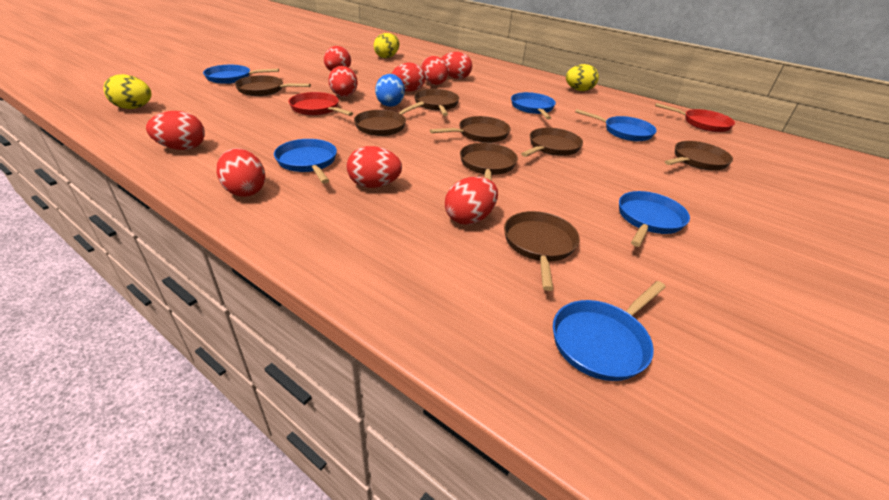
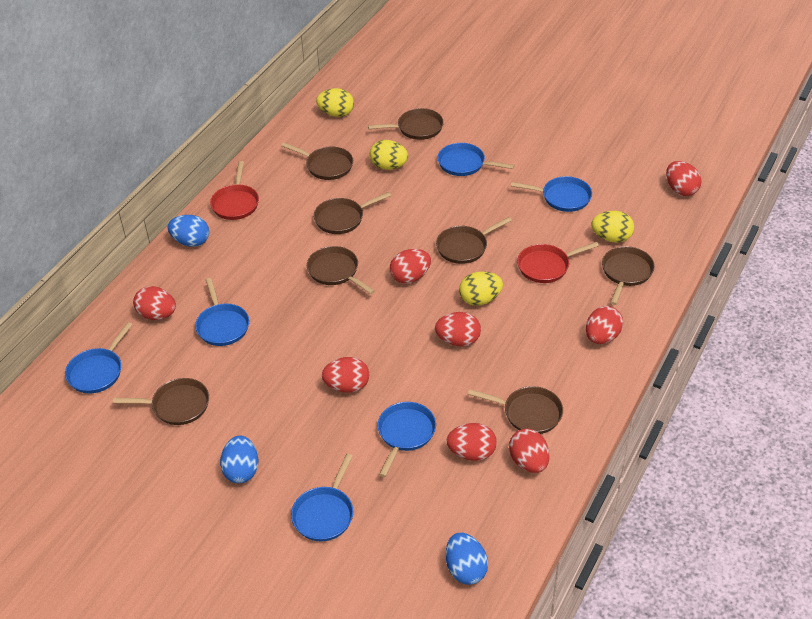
blue egg: 1 -> 3
red egg: 9 -> 8
yellow egg: 3 -> 4

